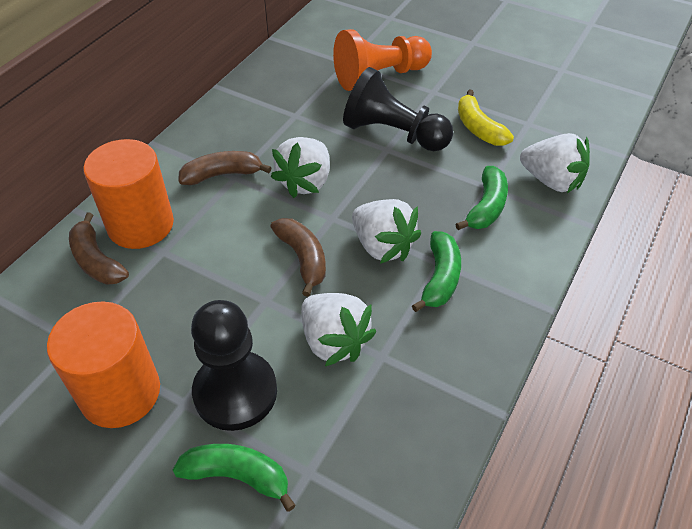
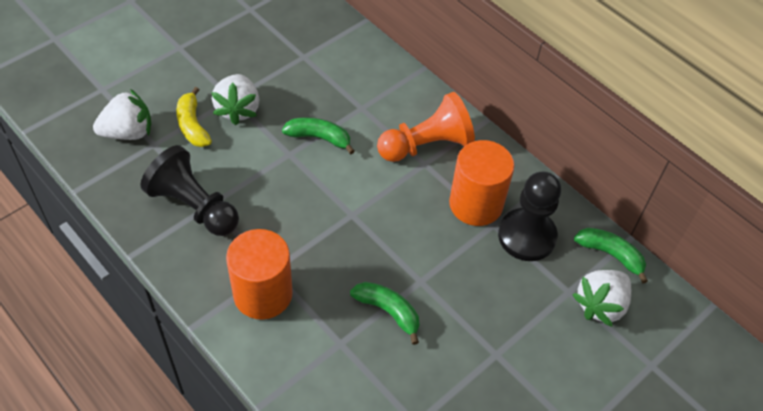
brown banana: 3 -> 0
white strawberry: 4 -> 3

